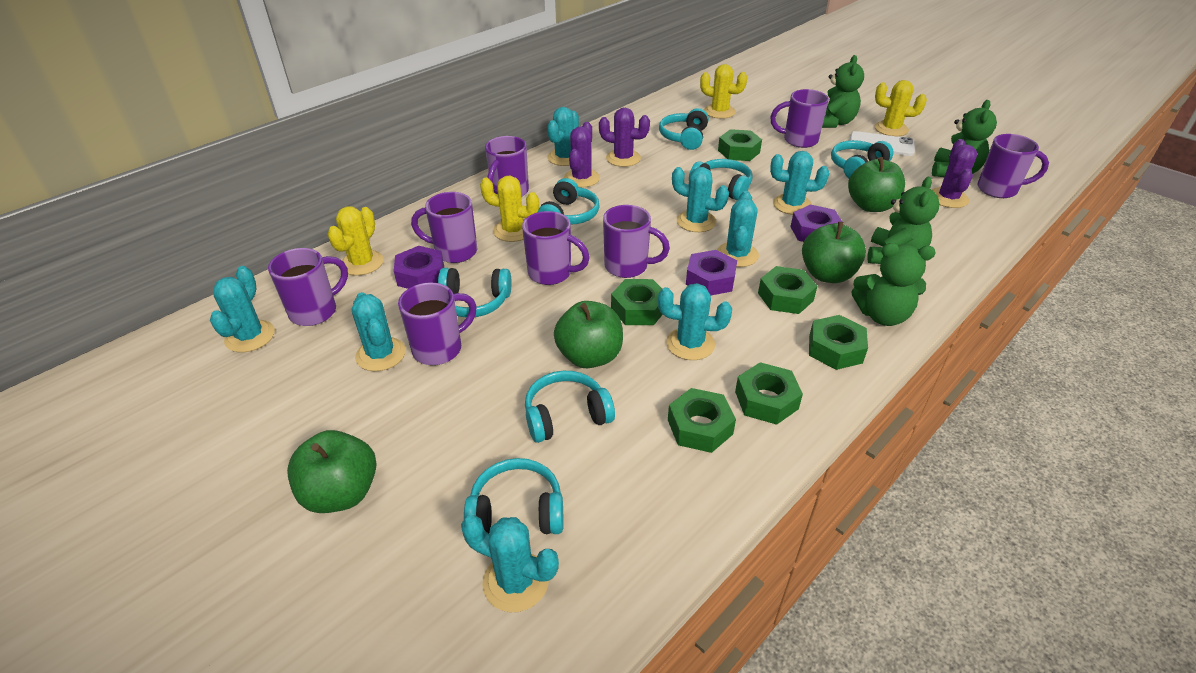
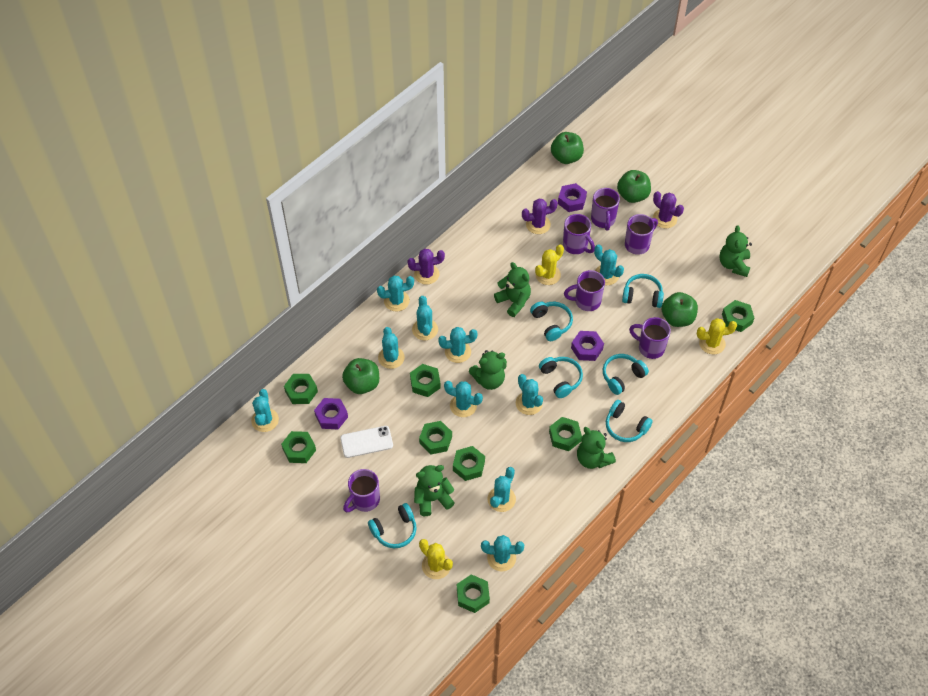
green nut: 6 -> 8
green teddy bear: 4 -> 5
purple mug: 8 -> 6
turquoise cactus: 8 -> 10
turquoise headphones: 7 -> 6
yellow cactus: 4 -> 3

